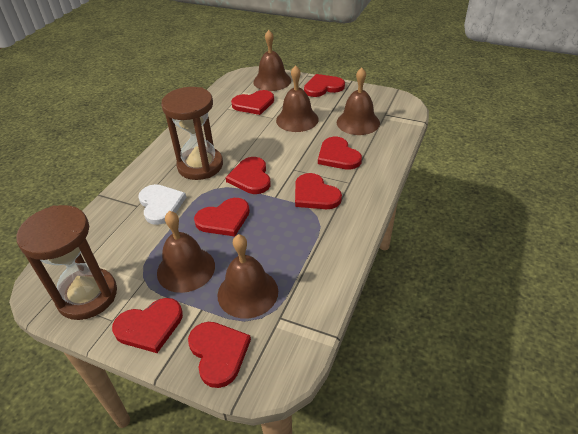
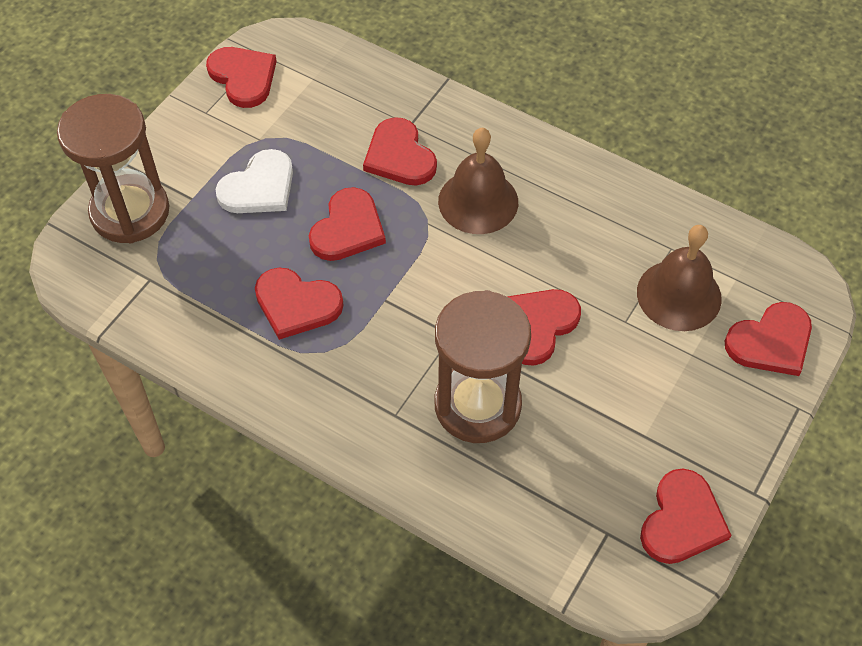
brown bell: 5 -> 2
red heart: 8 -> 7

